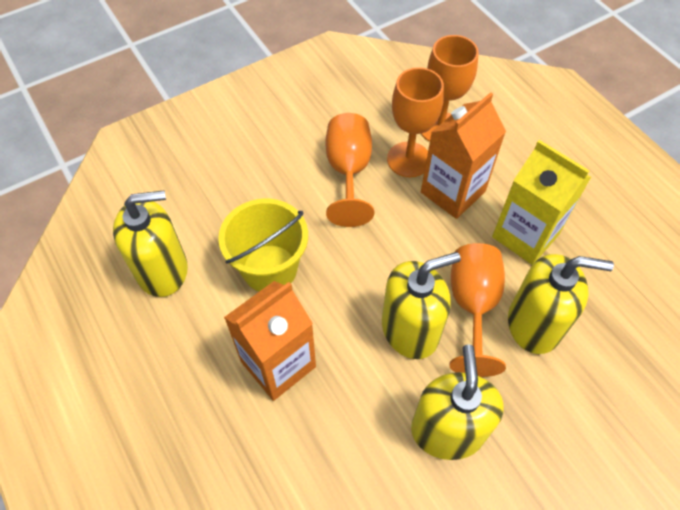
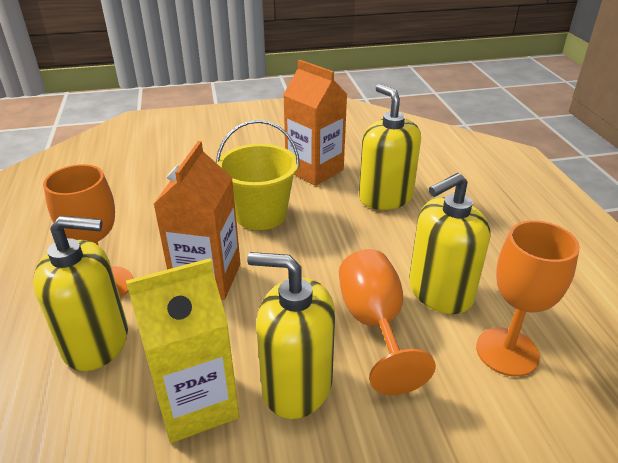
orange goblet: 4 -> 3

